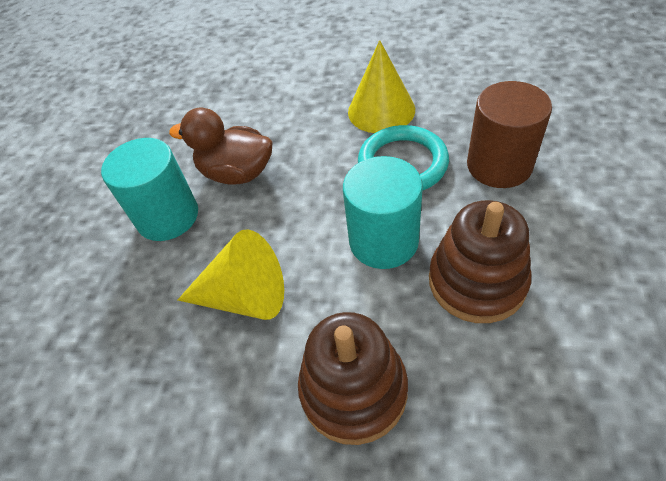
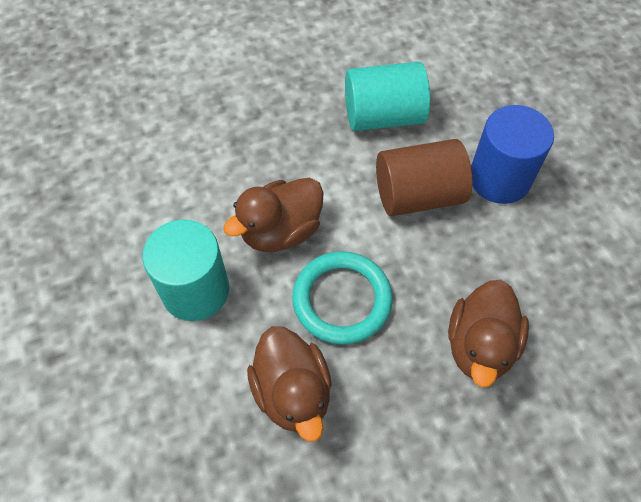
blue cylinder: 0 -> 1
brown duck: 1 -> 3
brown stacking toy: 2 -> 0
yellow cone: 2 -> 0

